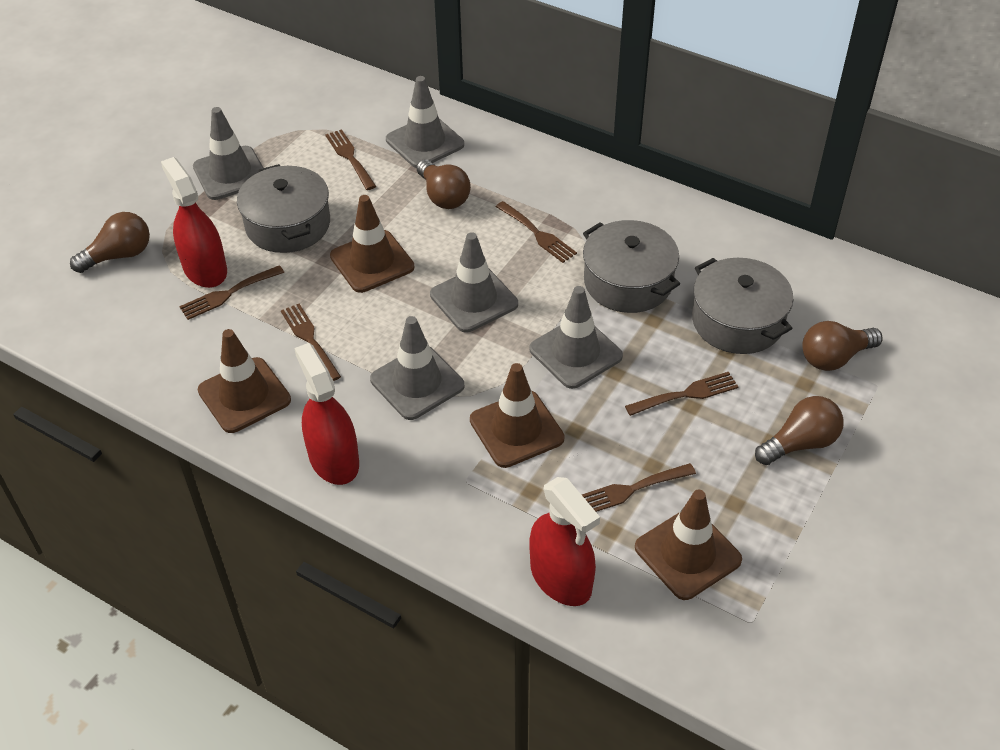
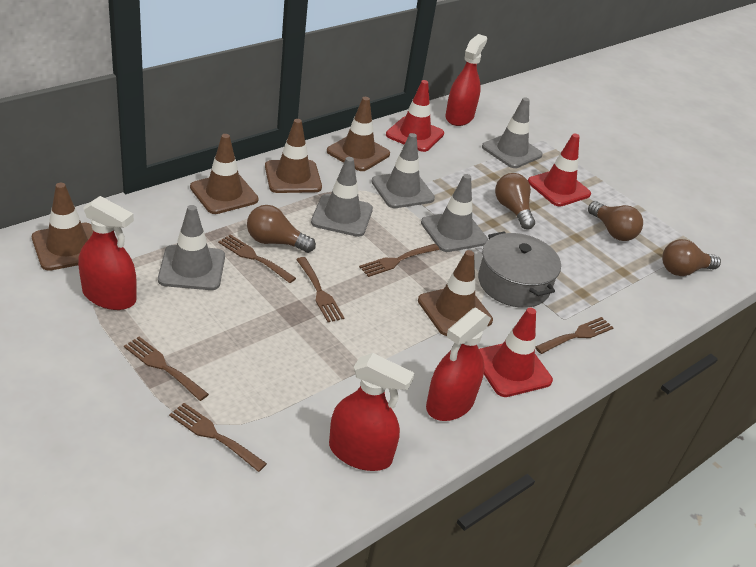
brown traffic cone: 4 -> 5
grey pot: 3 -> 1
red spray bottle: 3 -> 4
red traffic cone: 0 -> 3

